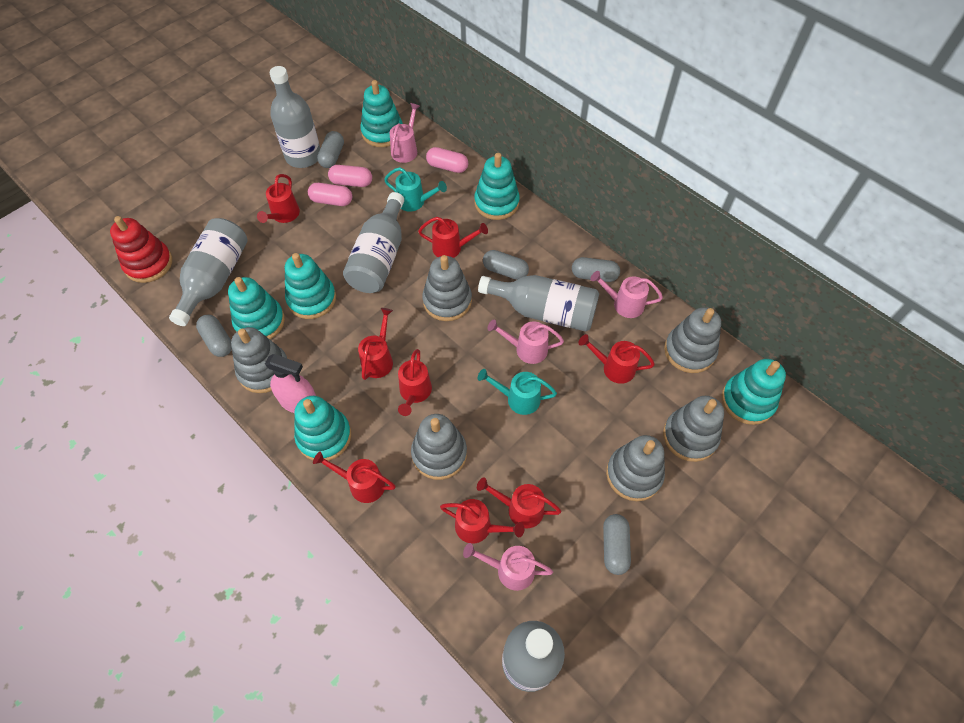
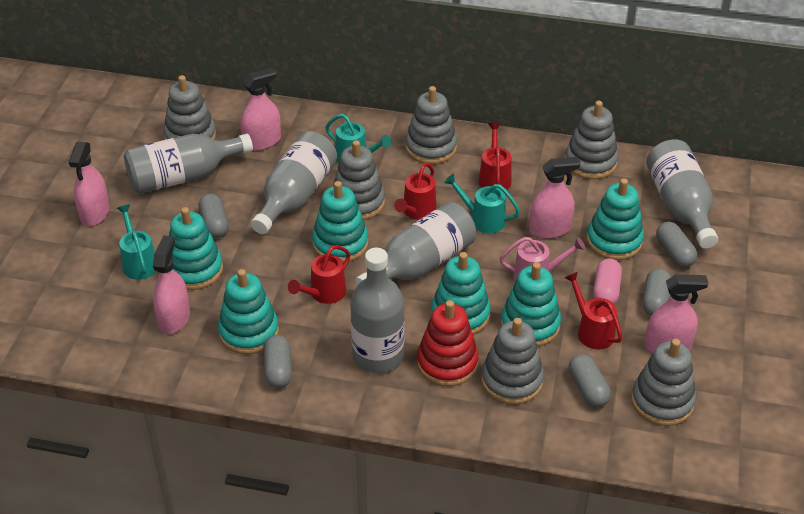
pink capsule: 3 -> 1
pink spray bottle: 1 -> 5
pink watering can: 4 -> 1
red watering can: 8 -> 4
turquoise watering can: 2 -> 3

